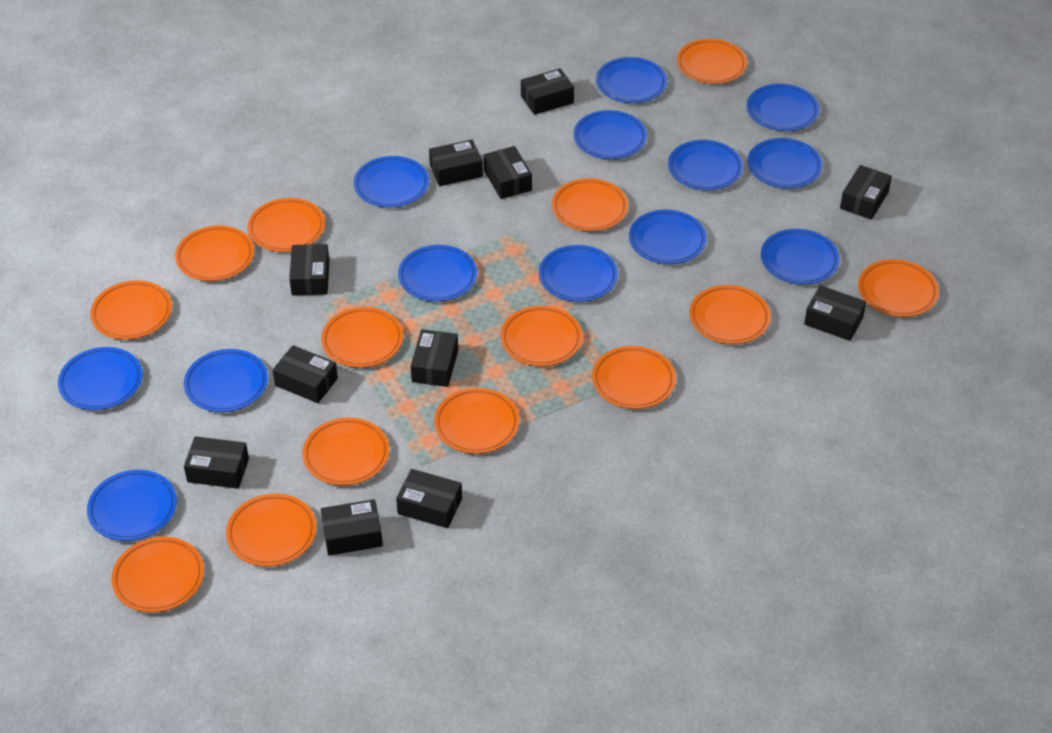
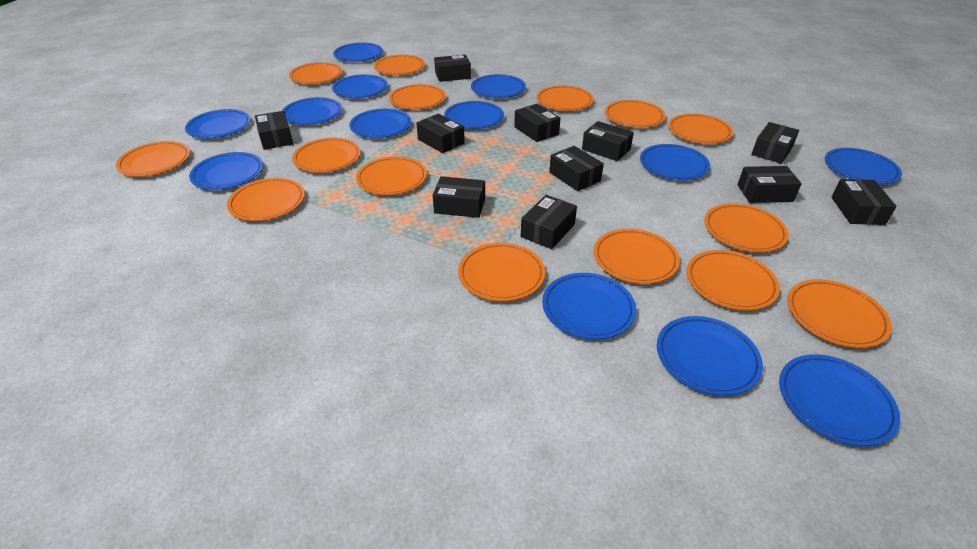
orange plate: 14 -> 15

